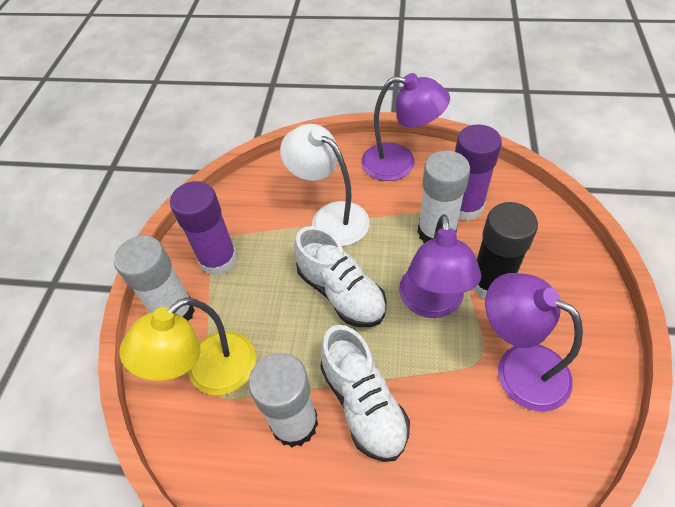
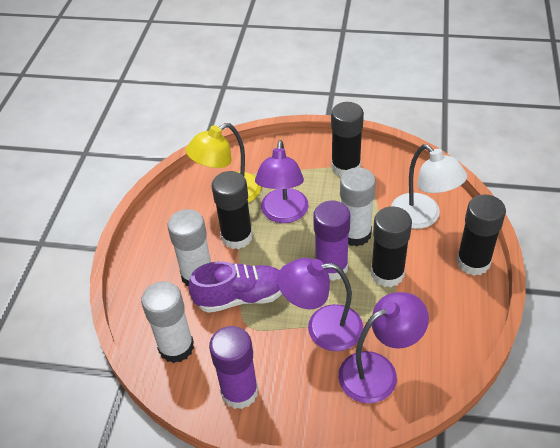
black glue stick: 1 -> 4
purple shoe: 0 -> 1
white shoe: 2 -> 0

